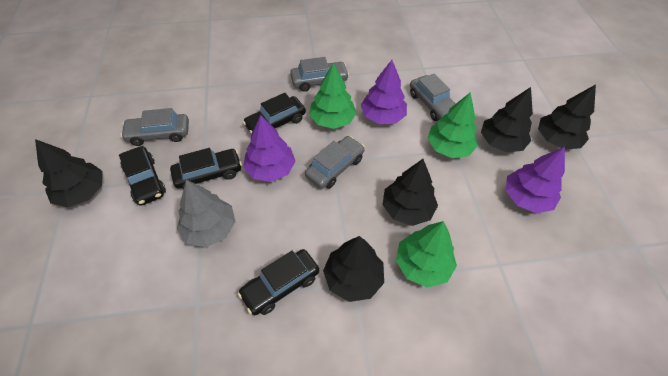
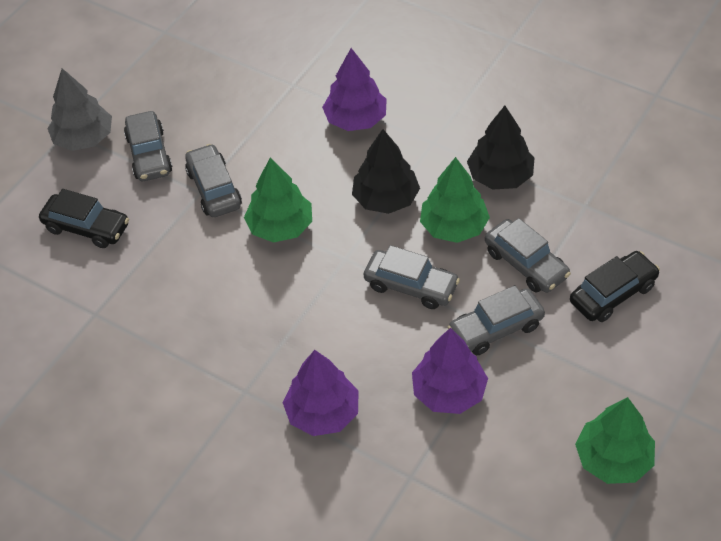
black car: 4 -> 2
black tree: 5 -> 2
grey car: 4 -> 5

